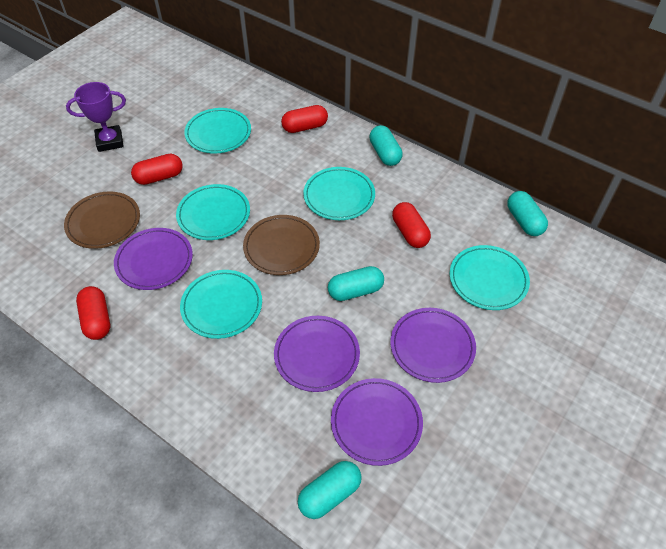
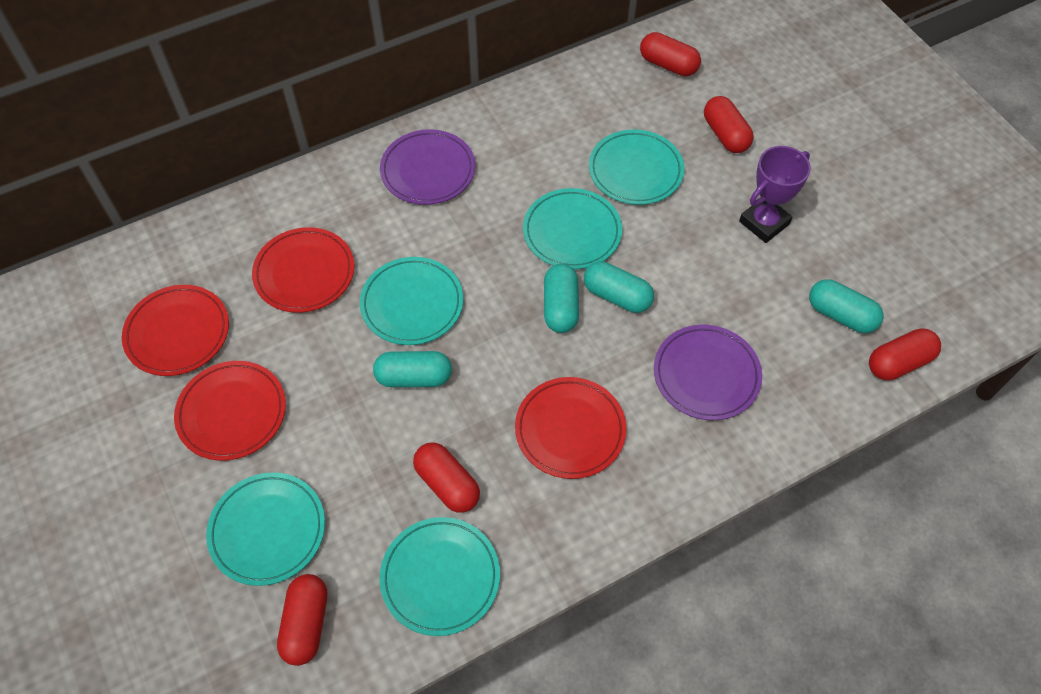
brown plate: 2 -> 0
purple plate: 4 -> 2
red capsule: 4 -> 5
red plate: 0 -> 4

